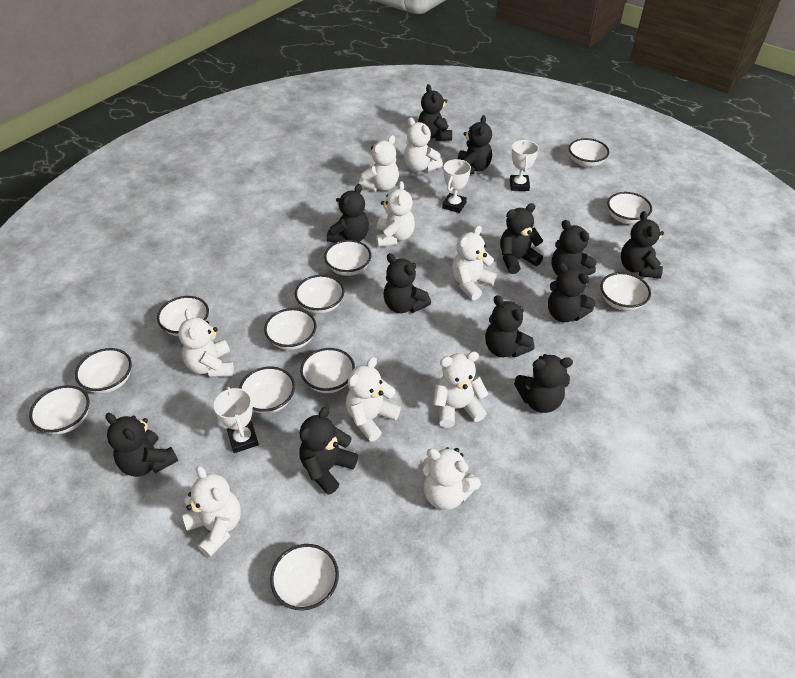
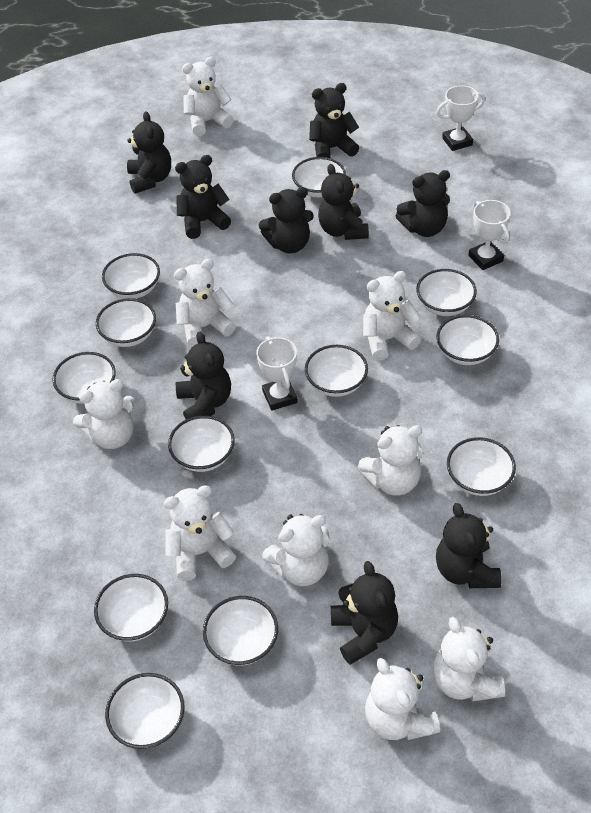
black teddy bear: 12 -> 9

